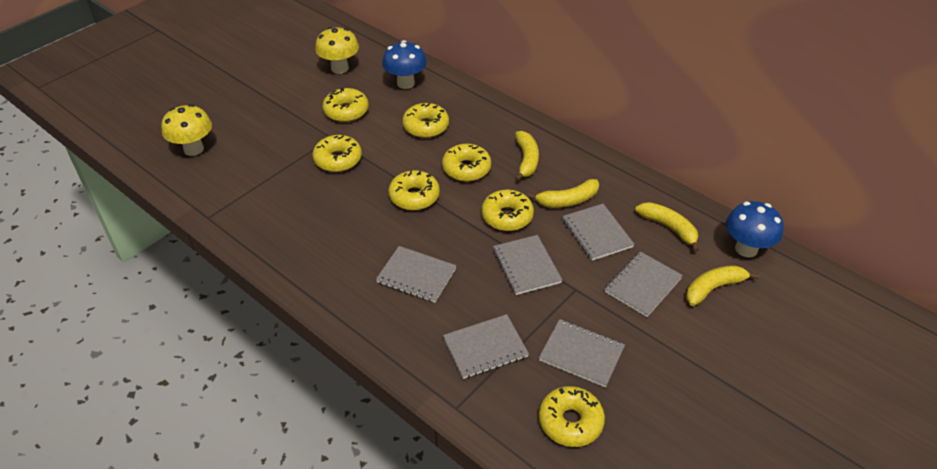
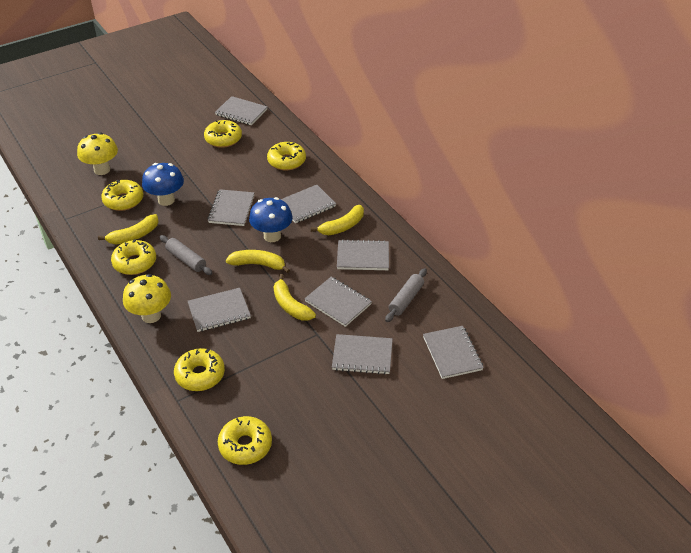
grey notebook: 6 -> 8
grey rolling pin: 0 -> 2
yellow donut: 7 -> 6

